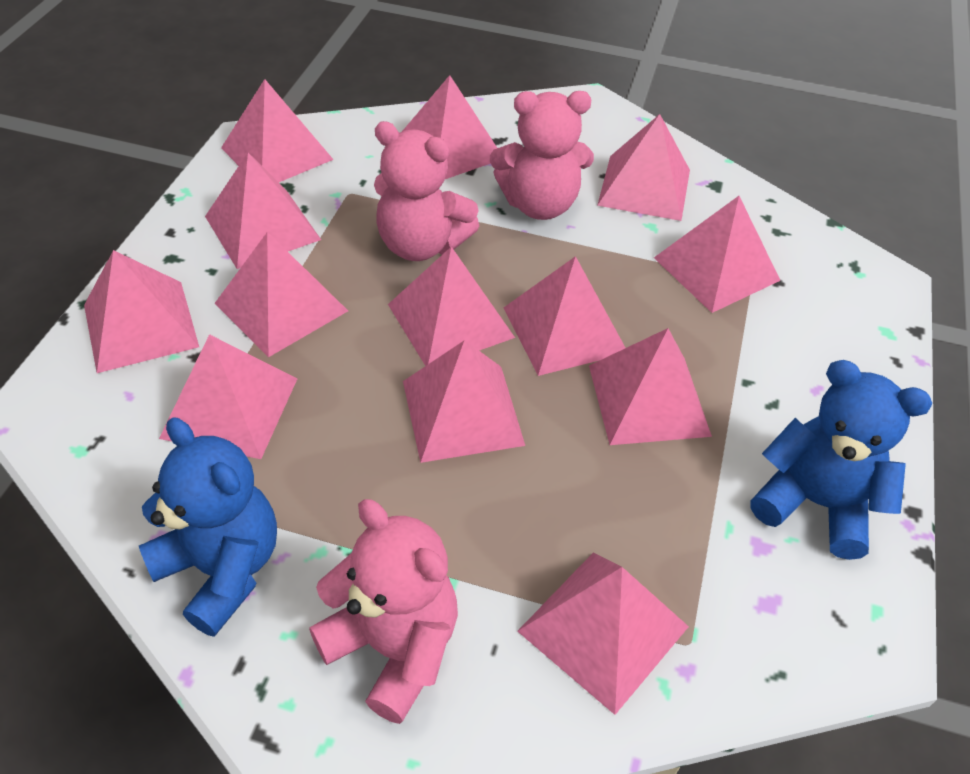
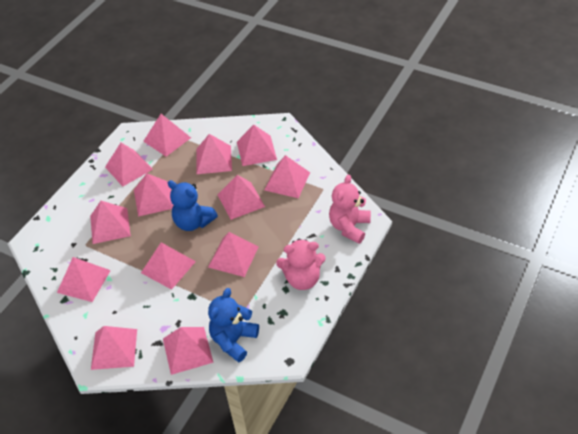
pink teddy bear: 3 -> 2

